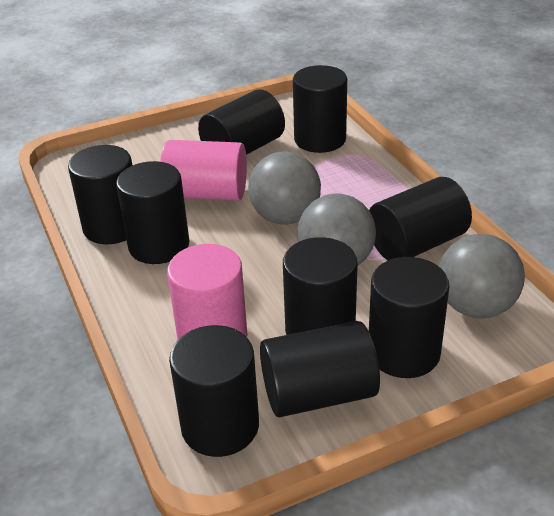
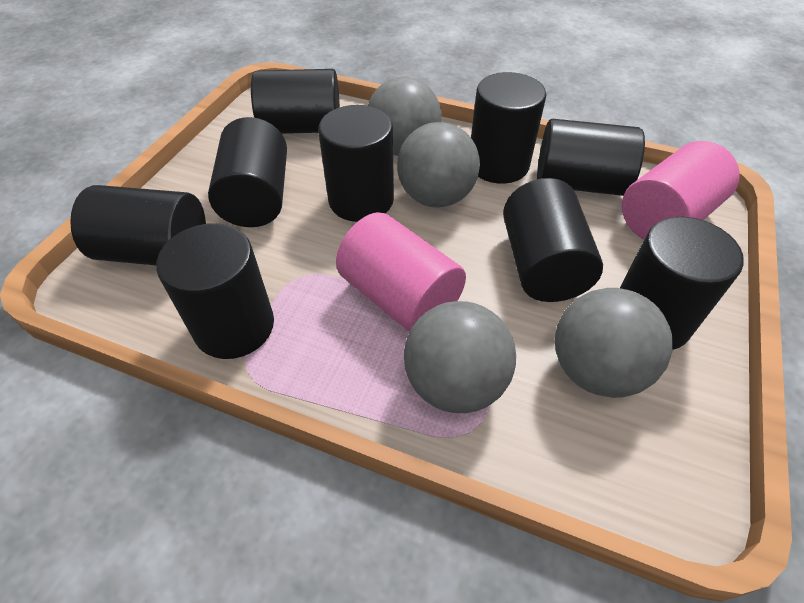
grey ball: 3 -> 4

